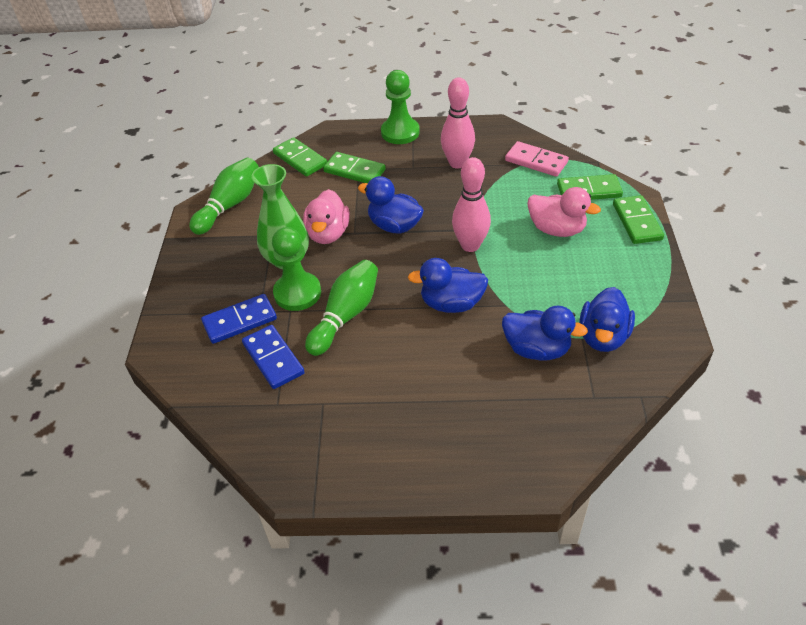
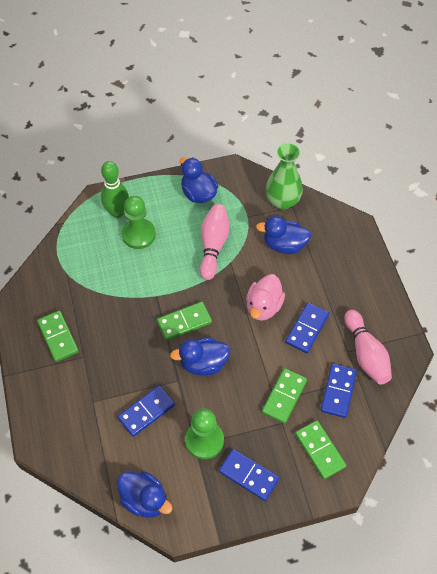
blue domino: 2 -> 4
green bowling pin: 2 -> 1
pink domino: 1 -> 0
pink duck: 2 -> 1

